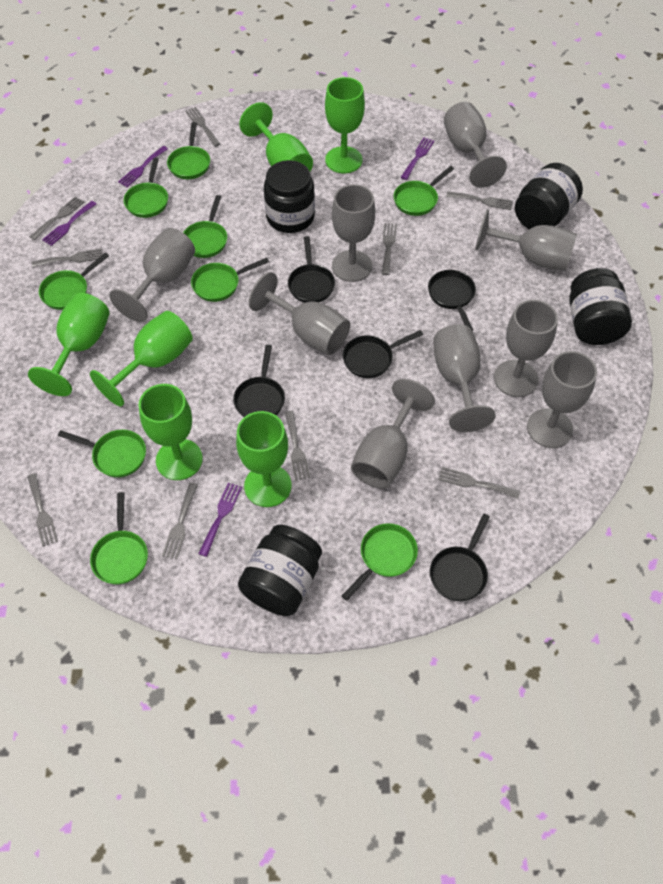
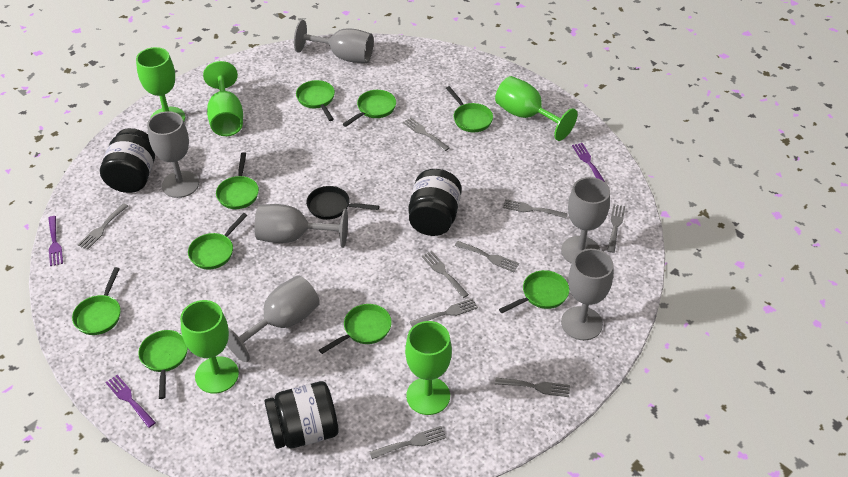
black jar: 4 -> 3
black pan: 5 -> 1
green goblet: 6 -> 5
grey goblet: 9 -> 6
purple fork: 4 -> 3

